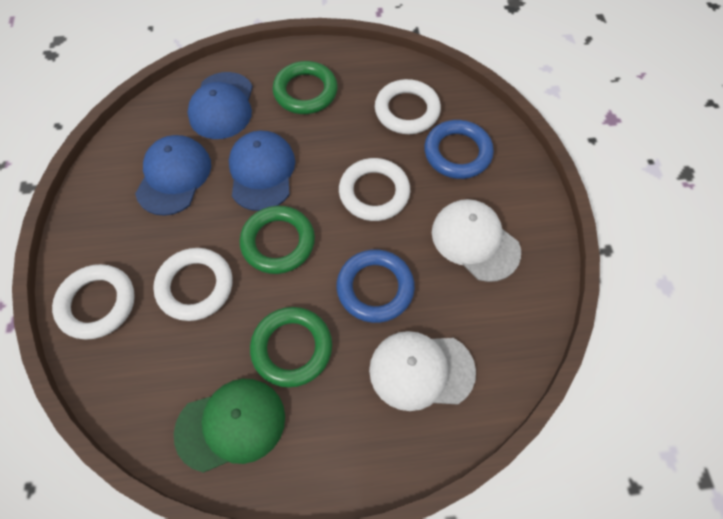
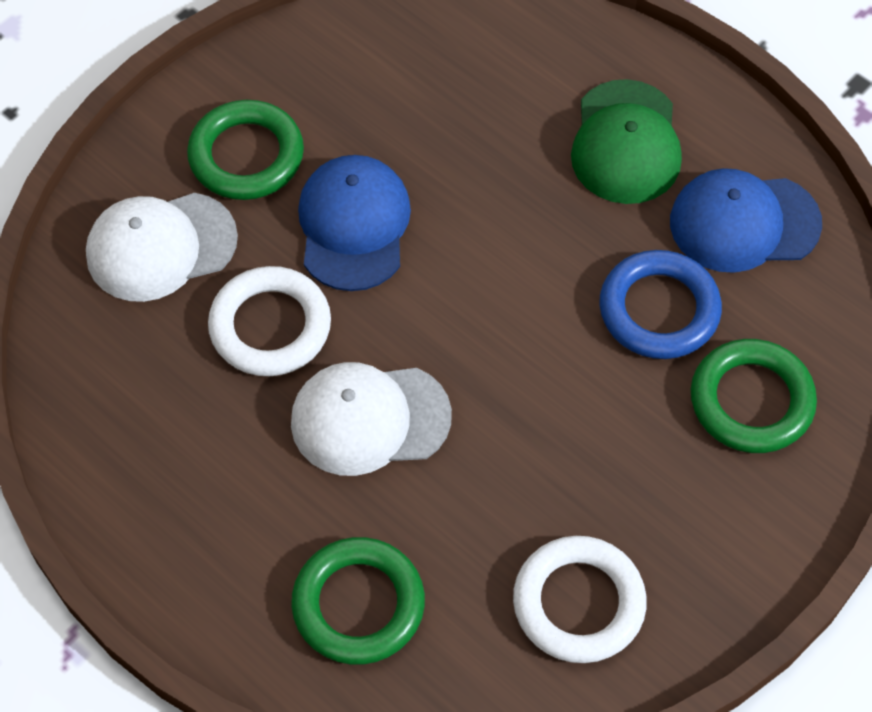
blue cap: 3 -> 2
blue ring: 2 -> 1
white ring: 4 -> 2

